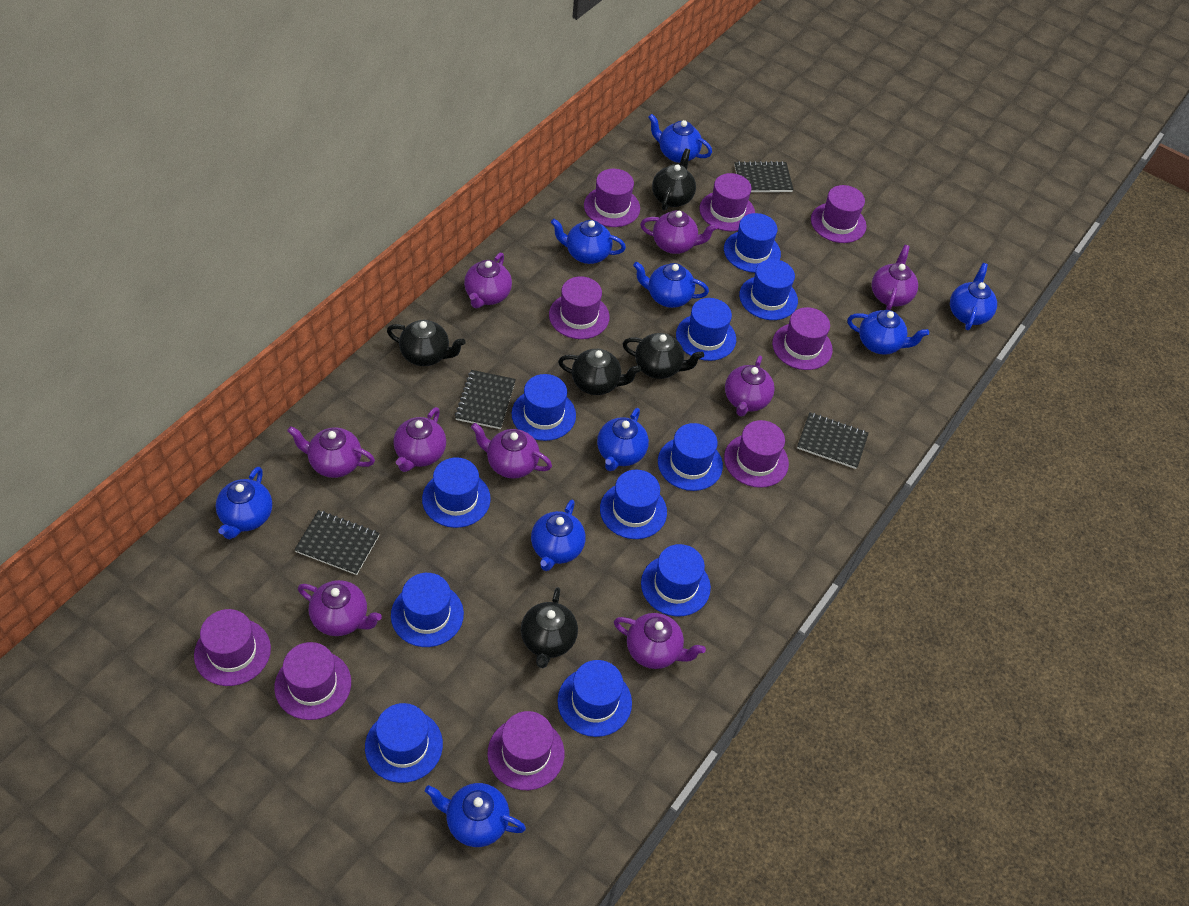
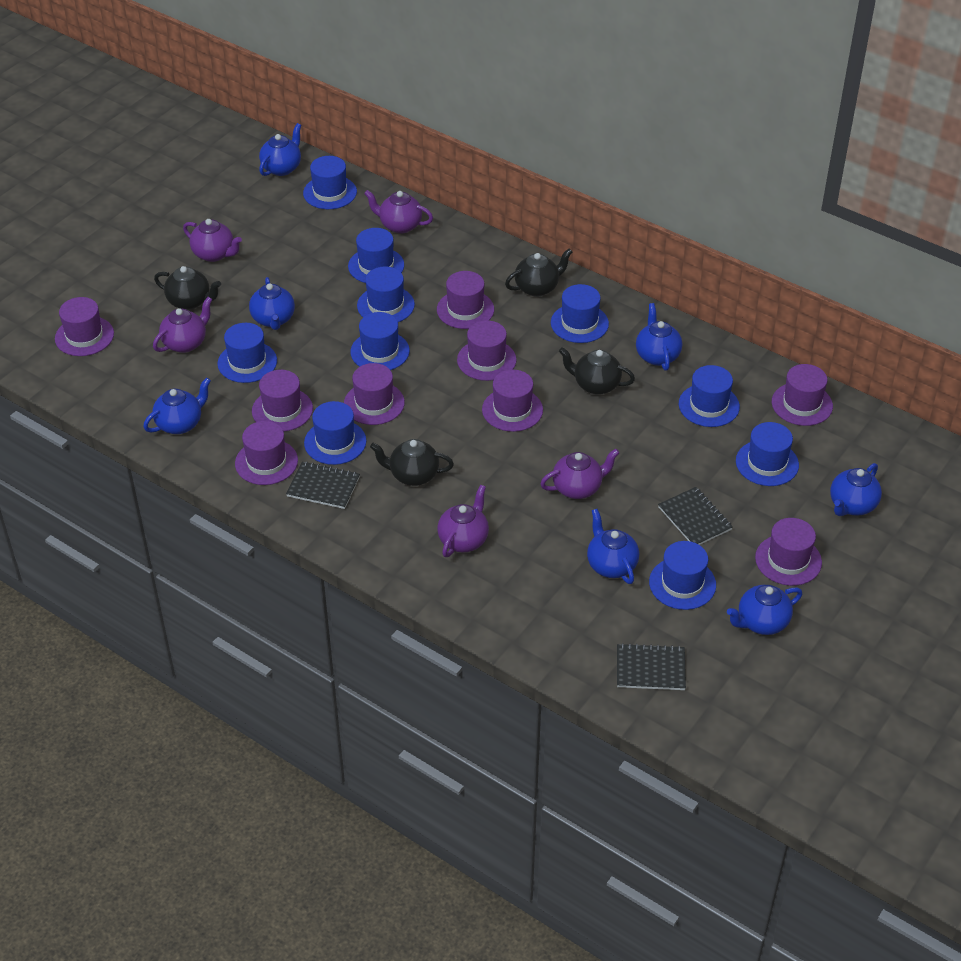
black notebook: 4 -> 3
black teapot: 5 -> 4
blue hat: 11 -> 10
blue teapot: 9 -> 7
purple teapot: 9 -> 5

